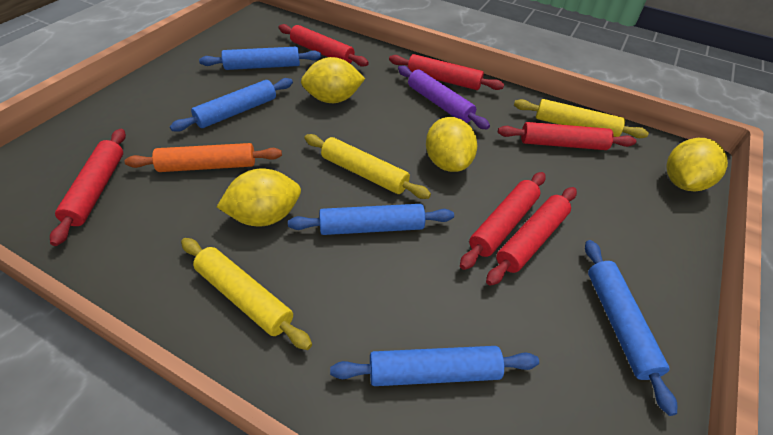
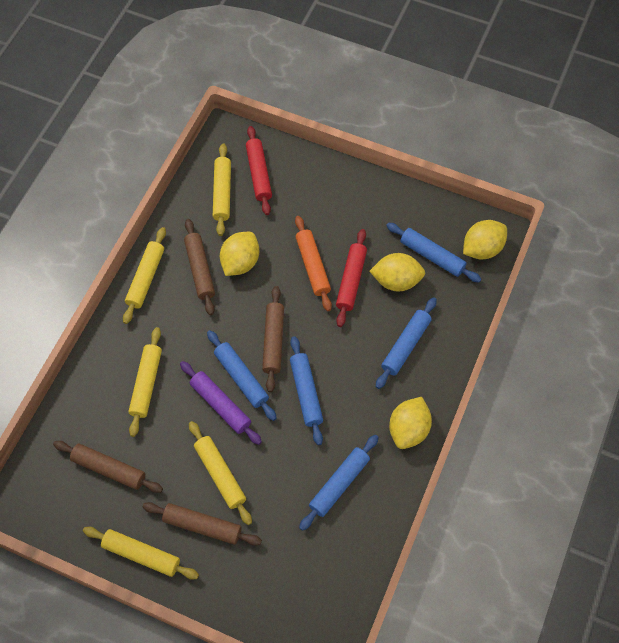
brown rolling pin: 0 -> 4
red rolling pin: 6 -> 2
yellow rolling pin: 3 -> 5

